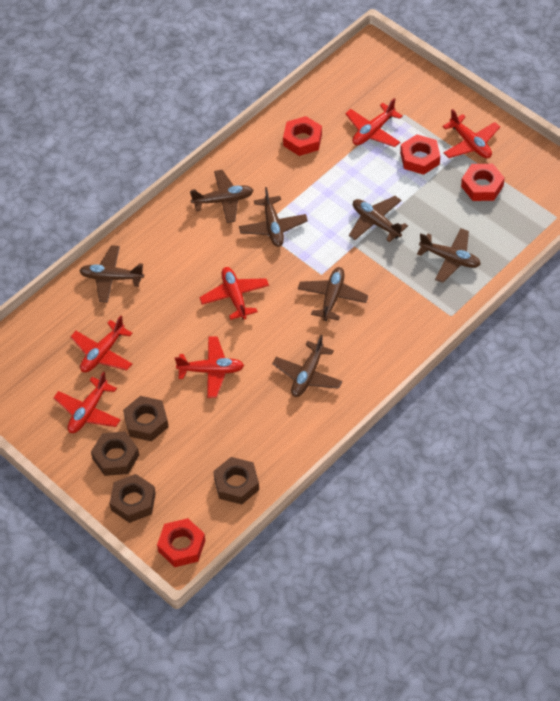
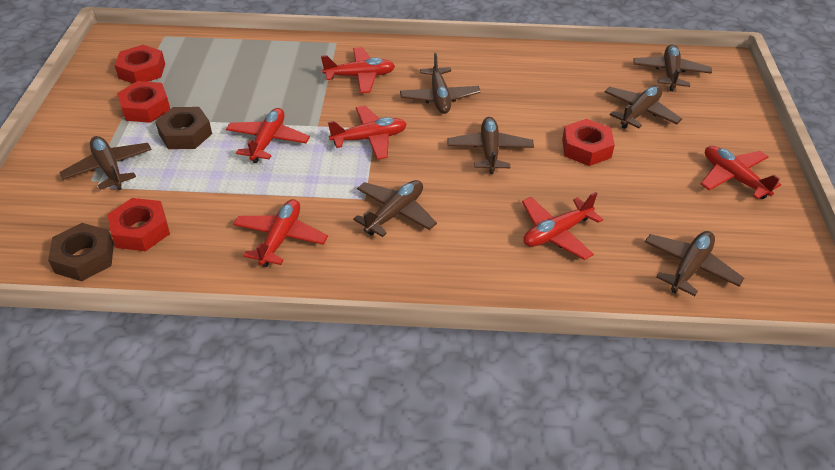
brown nut: 4 -> 2

